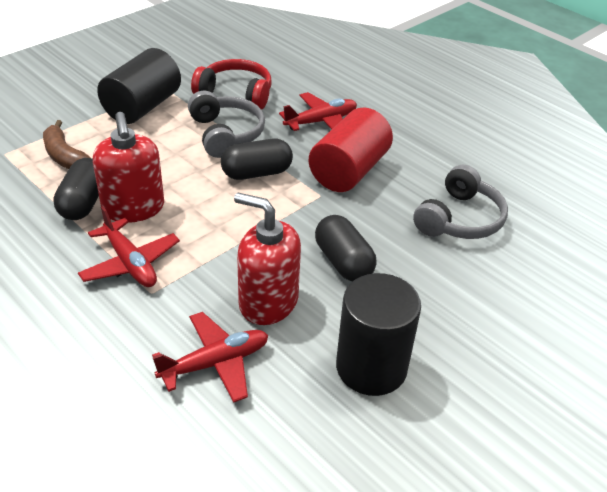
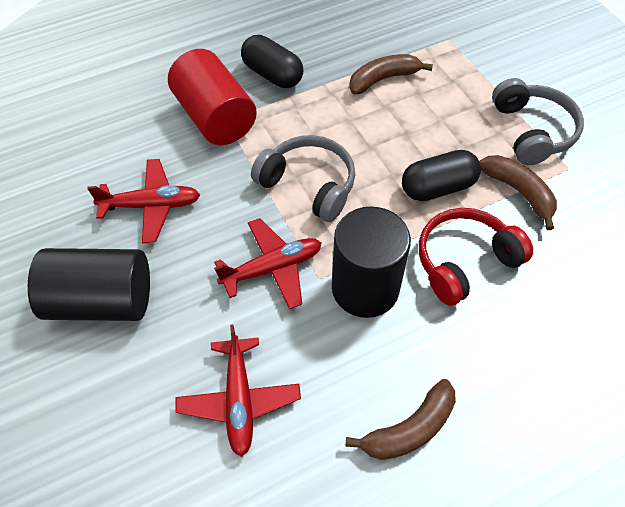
black capsule: 3 -> 2
brown banana: 1 -> 3
red soap dispenser: 2 -> 0

